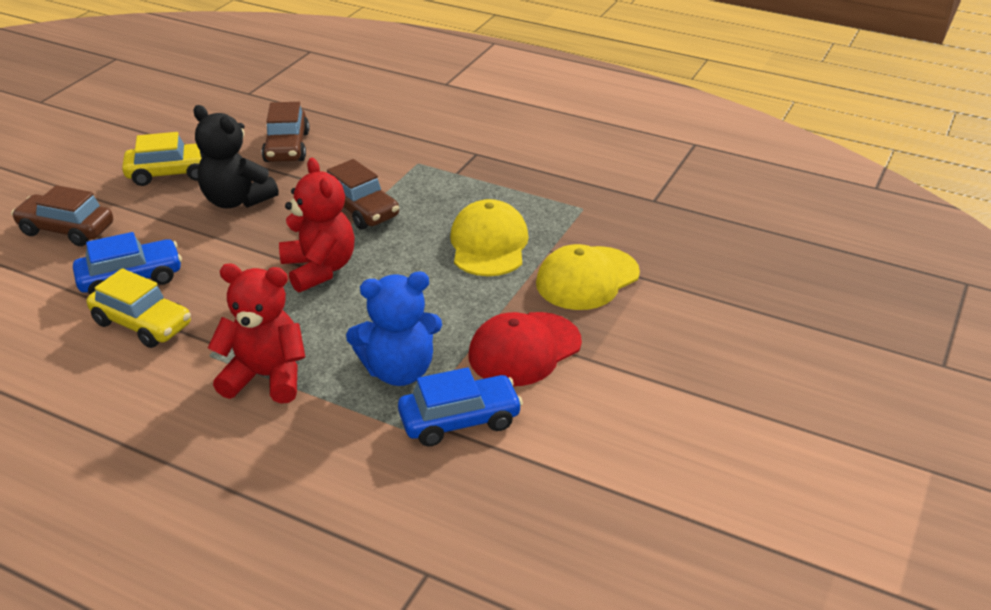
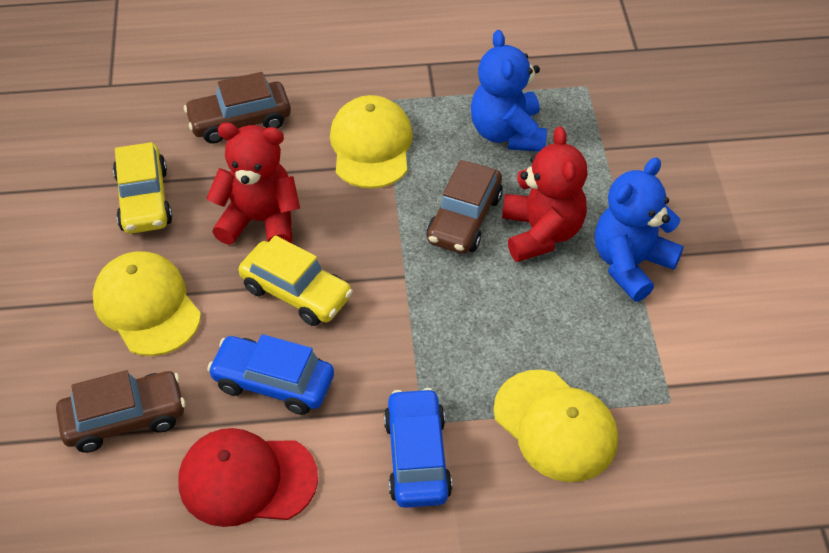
black teddy bear: 1 -> 0
blue teddy bear: 1 -> 2
yellow cap: 2 -> 3

